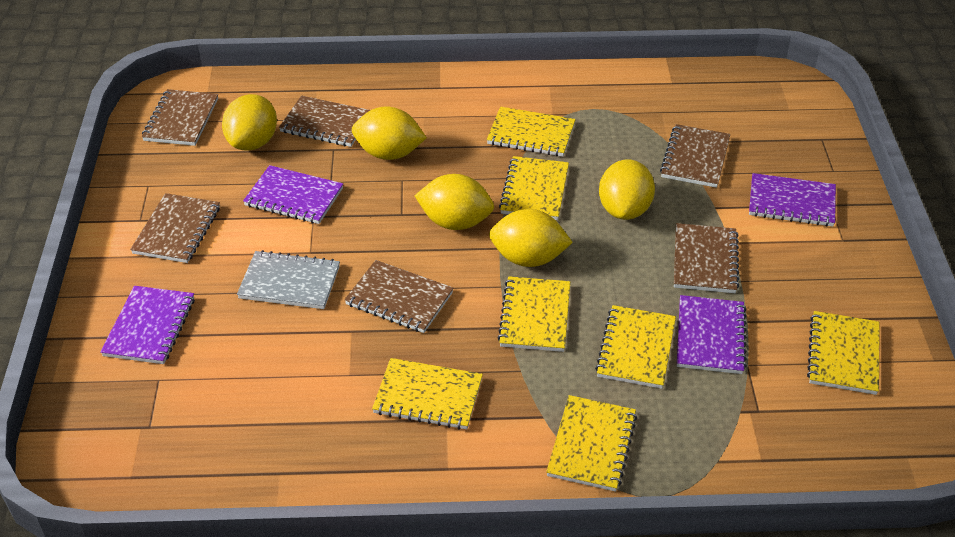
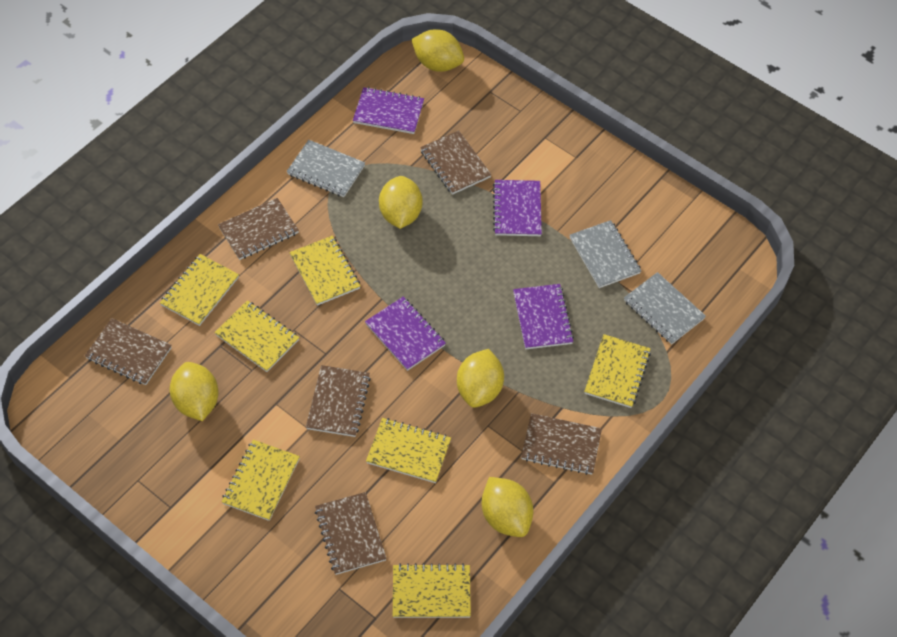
grey notebook: 1 -> 3

